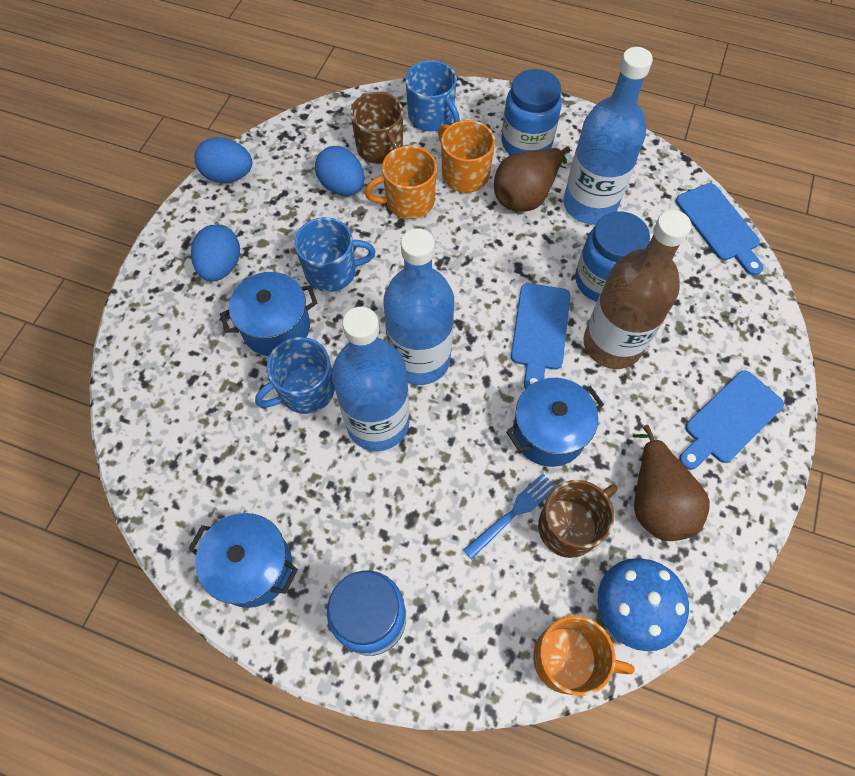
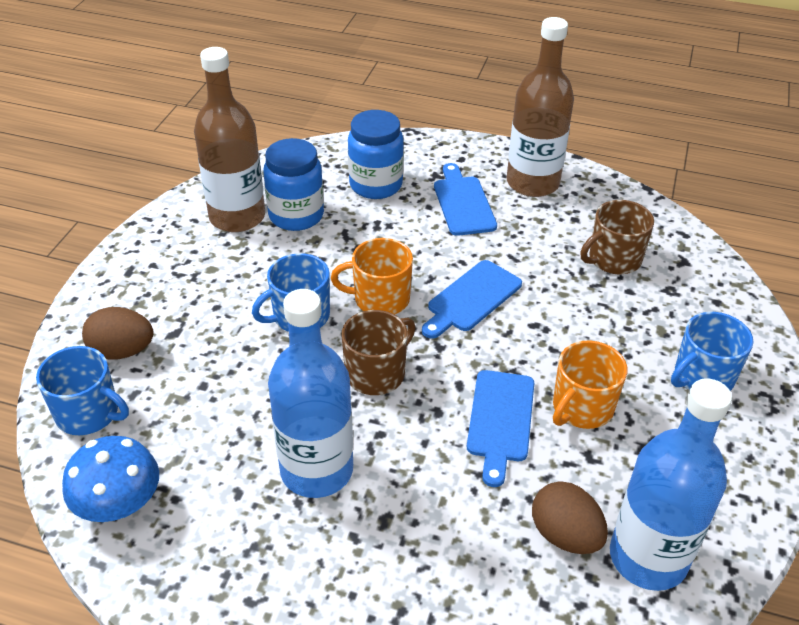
blue bottle: 3 -> 2
blue egg: 3 -> 0
blue fork: 1 -> 0
blue jar: 3 -> 2
blue pot: 3 -> 0
brown bottle: 1 -> 2
brown egg: 0 -> 2
brown pear: 2 -> 0
orange mug: 3 -> 2

